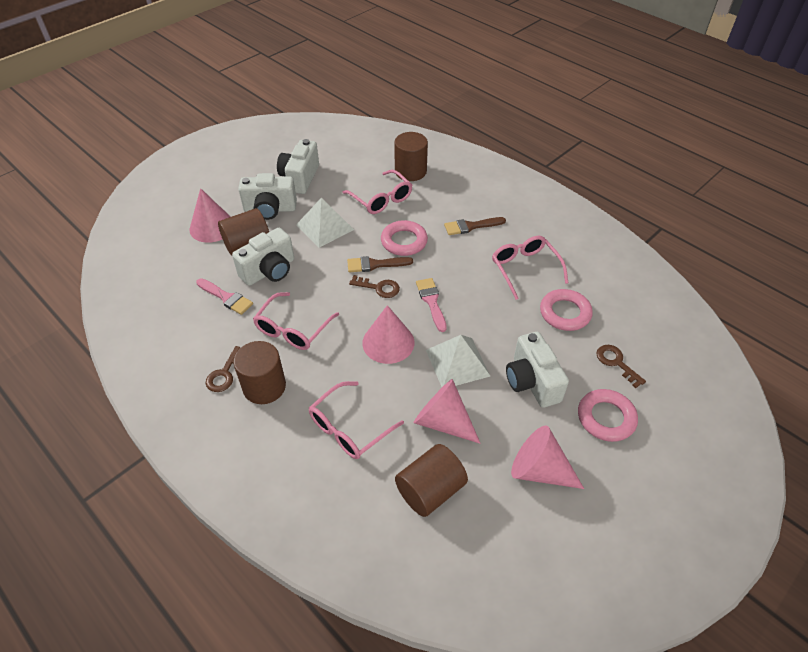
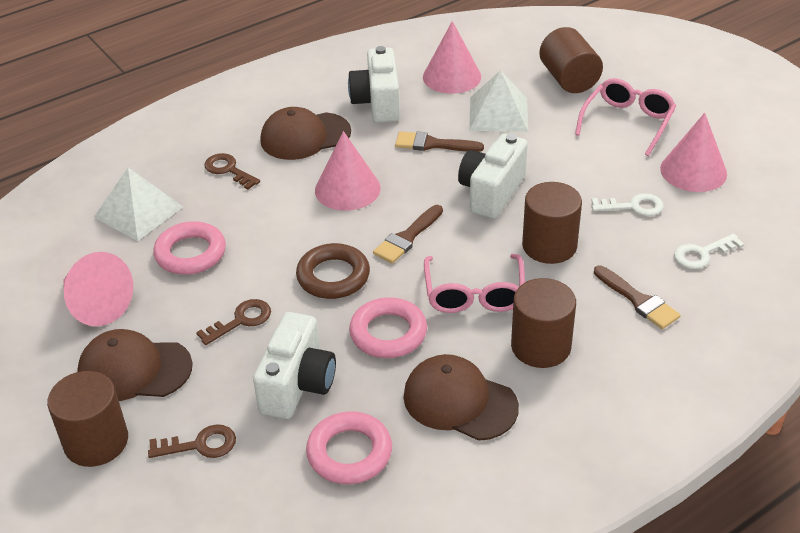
brown brush: 2 -> 3
brown cap: 0 -> 3
brown ring: 0 -> 1
pink brush: 2 -> 0
pink glasses: 4 -> 2
white camera: 4 -> 3
white key: 0 -> 2

